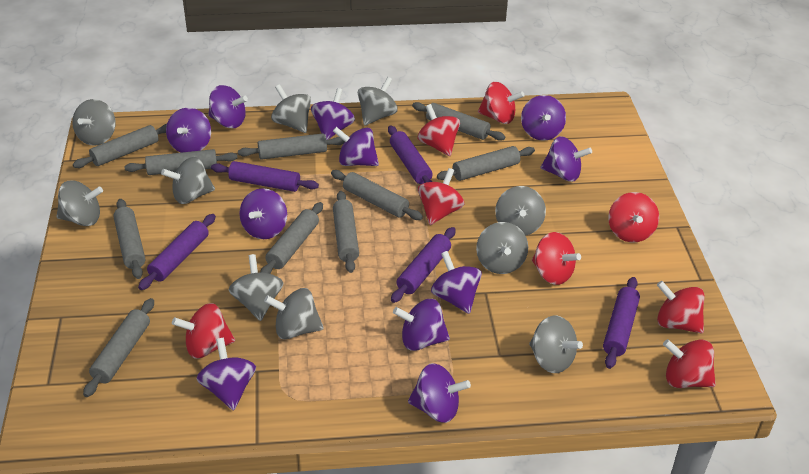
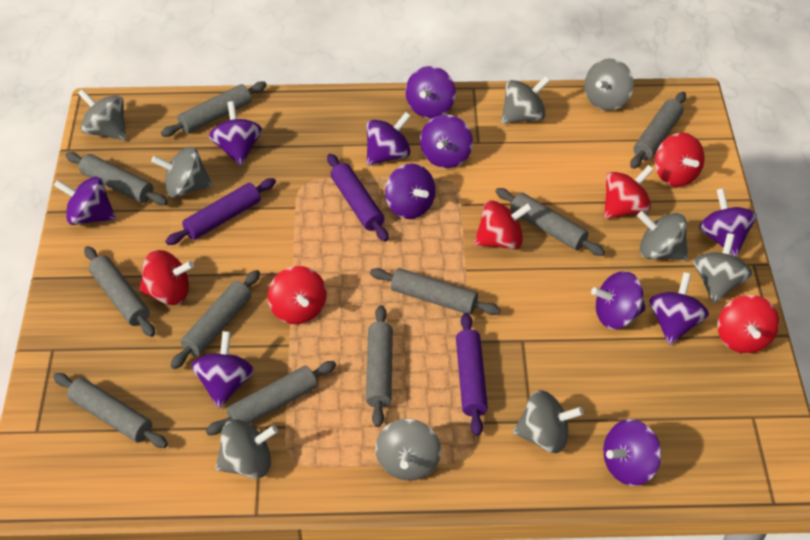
grey spinning top: 10 -> 9
purple rolling pin: 5 -> 3
red spinning top: 8 -> 6

